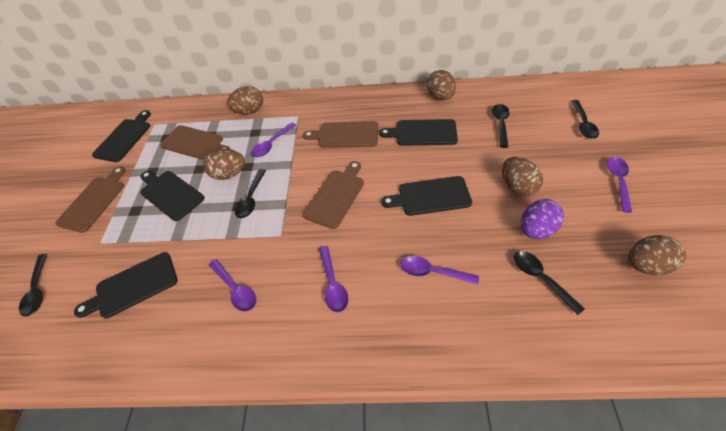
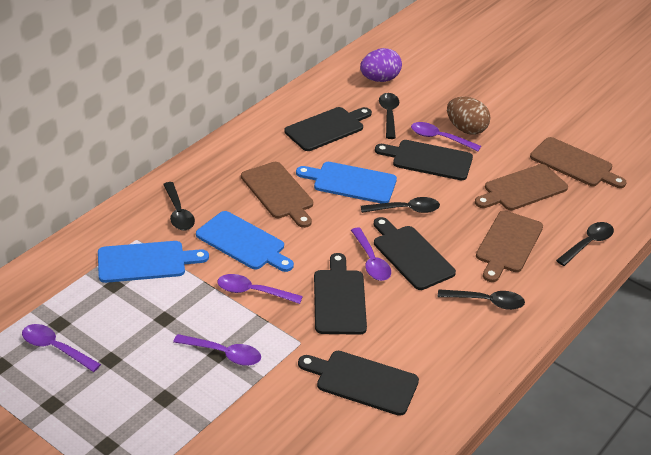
blue cutting board: 0 -> 3
brown egg: 5 -> 1

